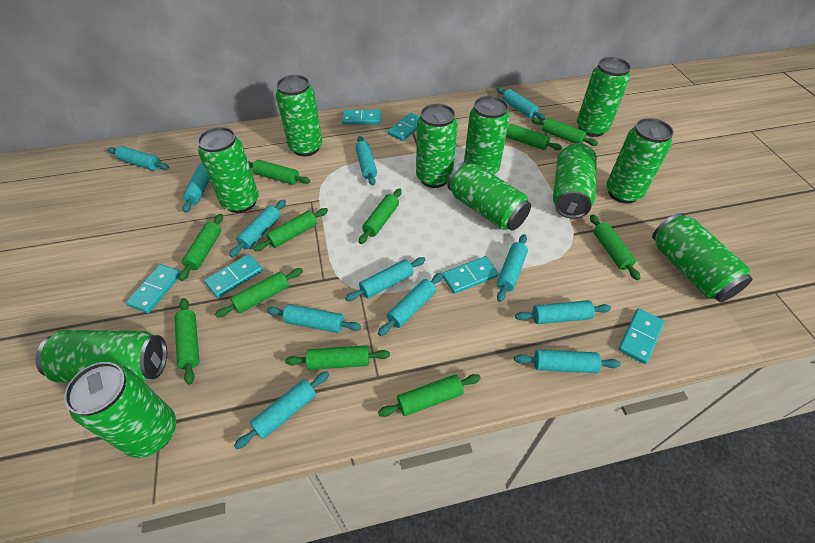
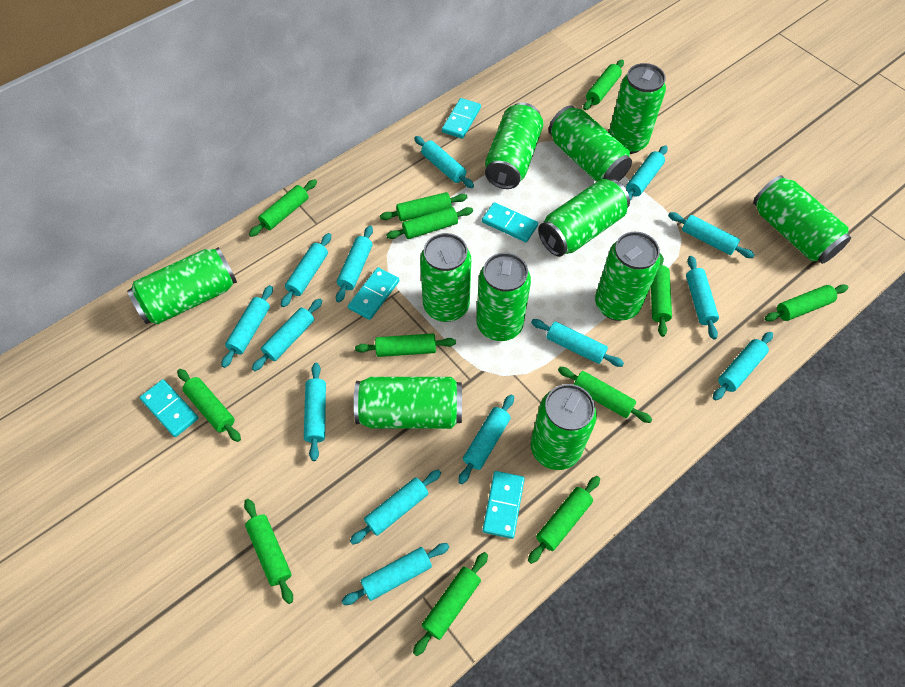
green rolling pin: 11 -> 12
turquoise domino: 6 -> 5
turquoise rolling pin: 12 -> 14

